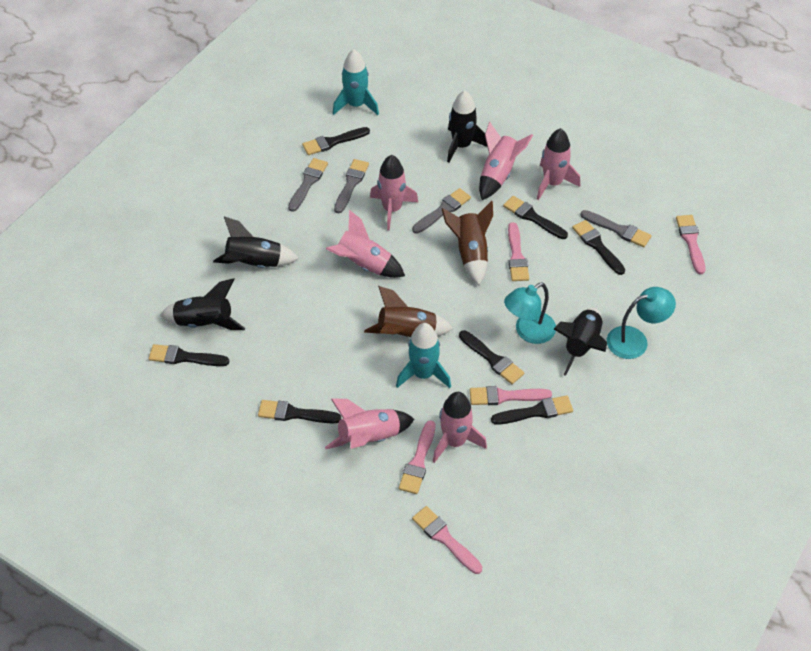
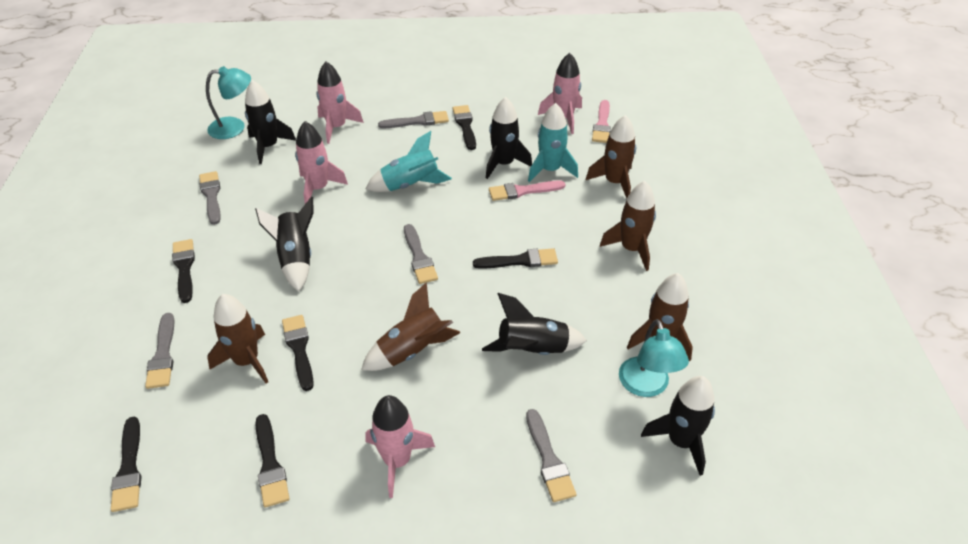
black brush: 7 -> 6
black rocket: 4 -> 5
brown rocket: 2 -> 5
grey brush: 4 -> 5
pink brush: 5 -> 2
pink rocket: 6 -> 4

